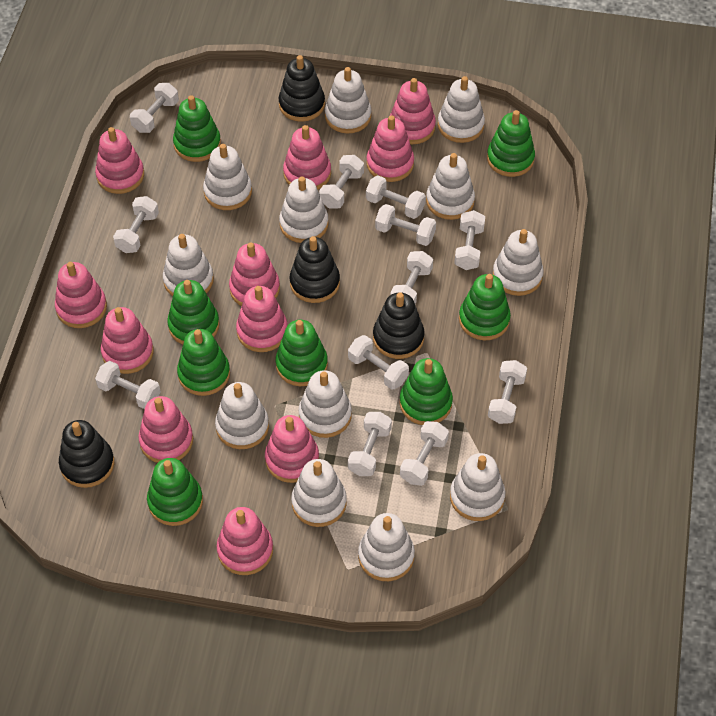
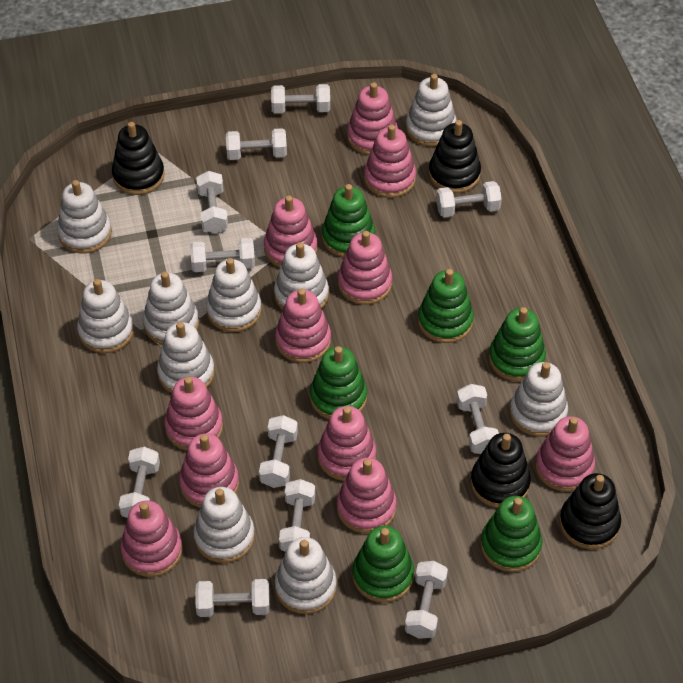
green stacking toy: 8 -> 6
white dumbbell: 12 -> 11
white stacking toy: 12 -> 10

